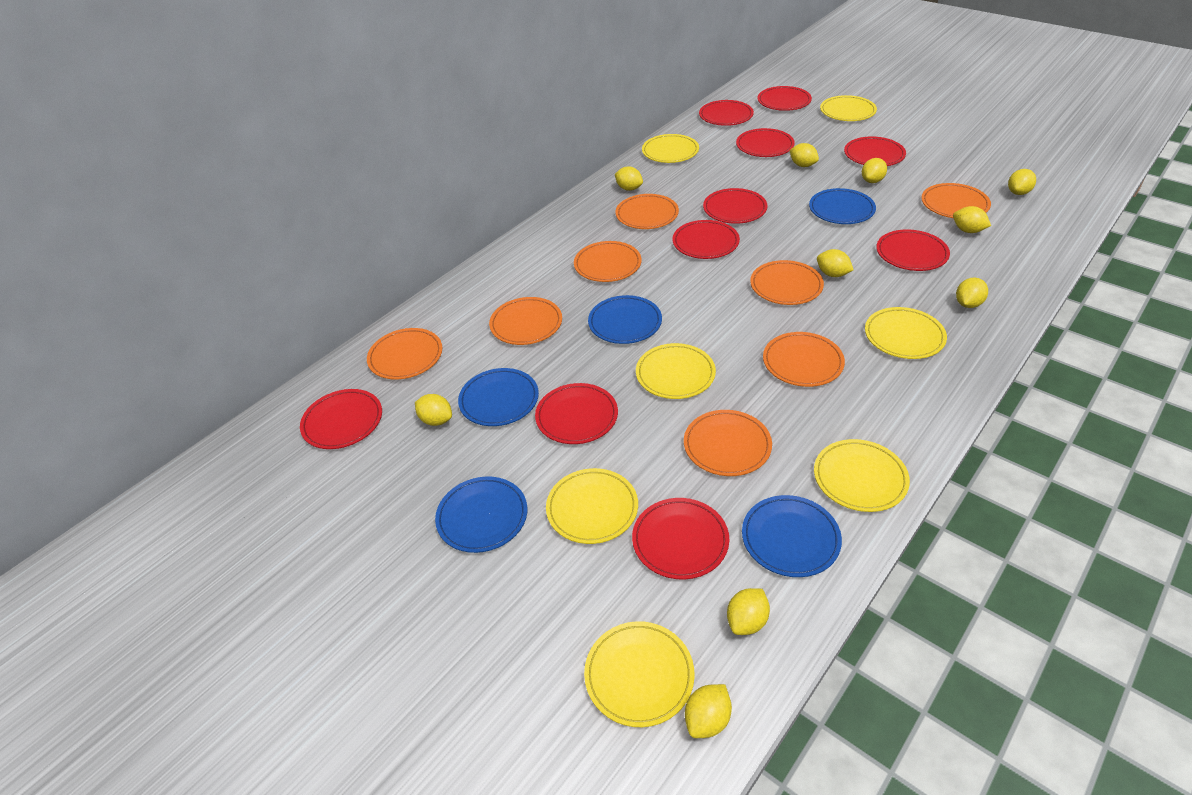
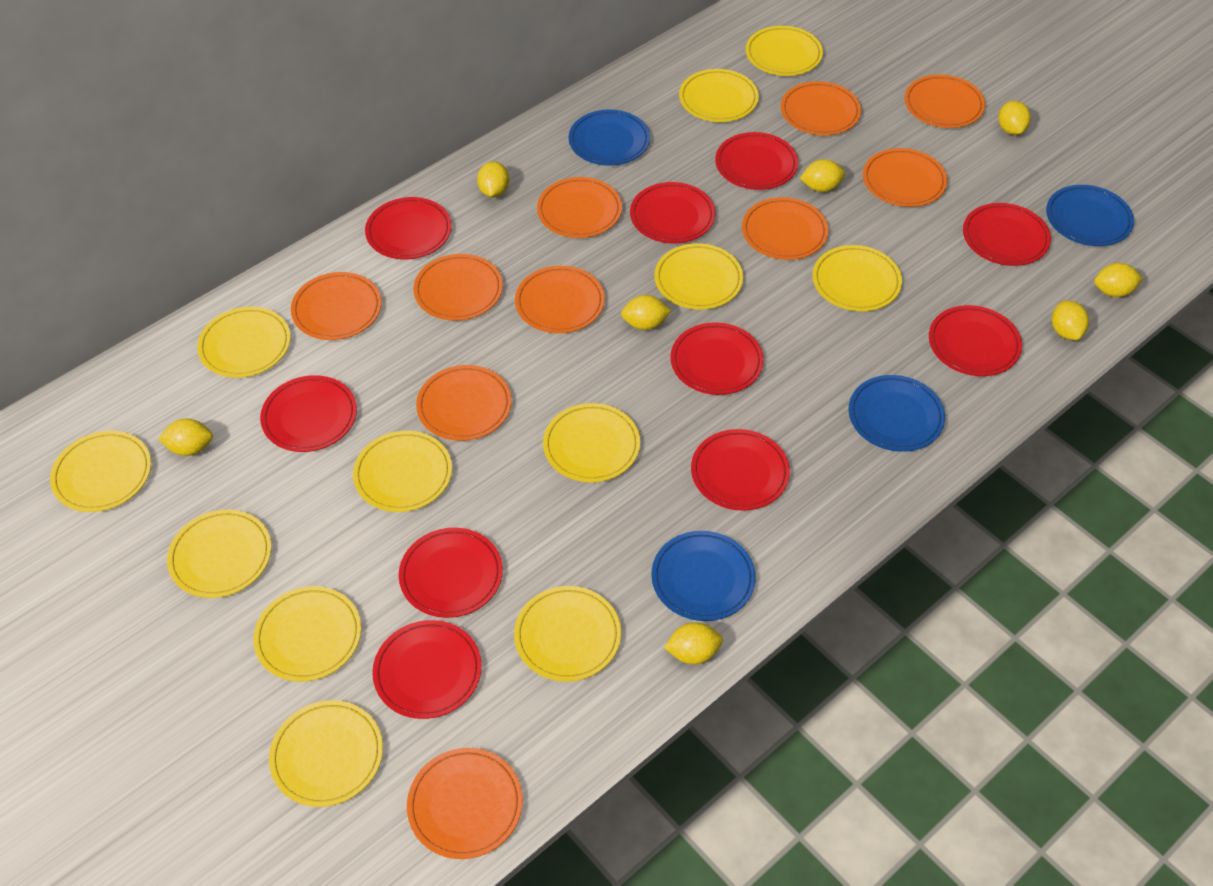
blue plate: 5 -> 4
orange plate: 8 -> 10
yellow lemon: 10 -> 8
yellow plate: 7 -> 12

